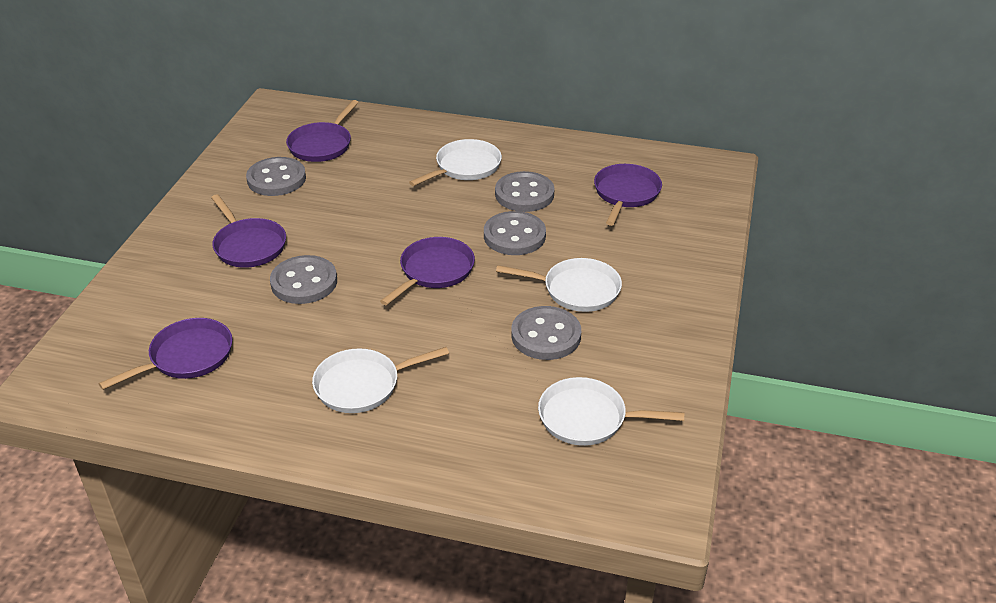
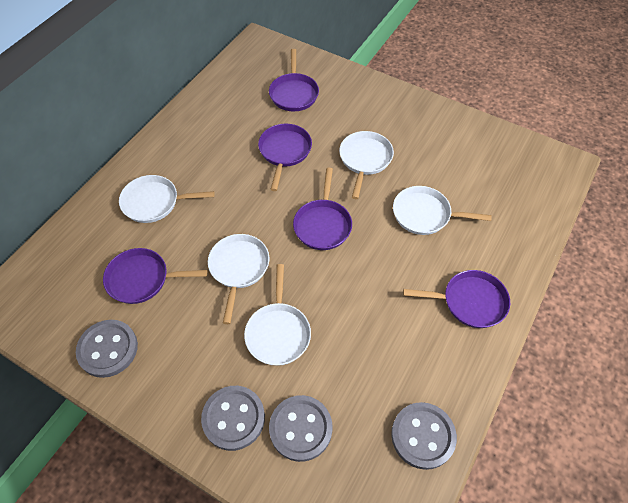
grey button: 5 -> 4
white pan: 4 -> 5

